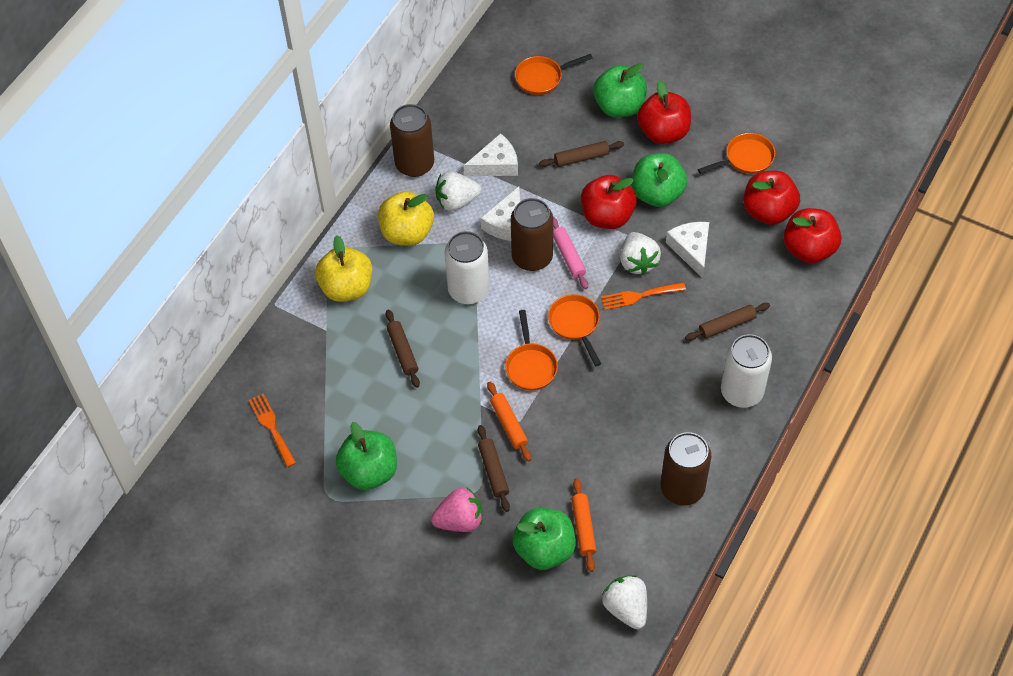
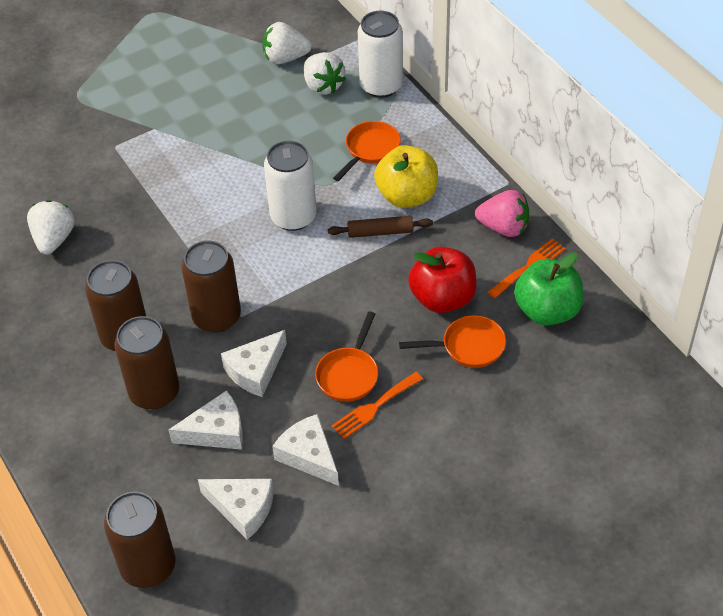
brown can: 3 -> 4
brown rolling pin: 4 -> 1
green apple: 4 -> 1
orange pan: 4 -> 3
orange rolling pin: 2 -> 0
pink rolling pin: 1 -> 0
red apple: 4 -> 1
white cheese: 3 -> 4
yellow apple: 2 -> 1

